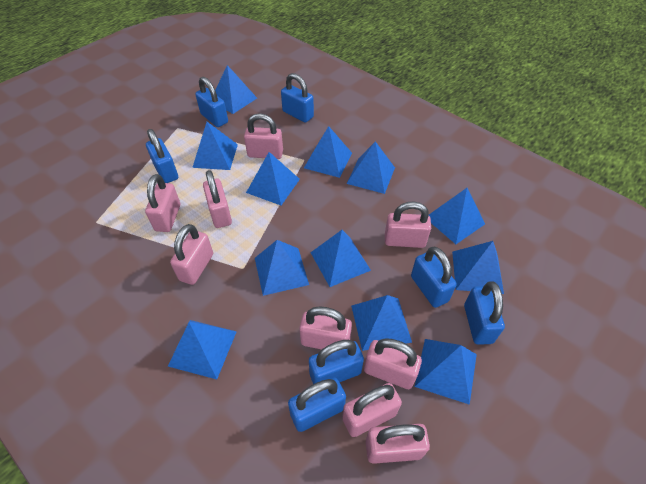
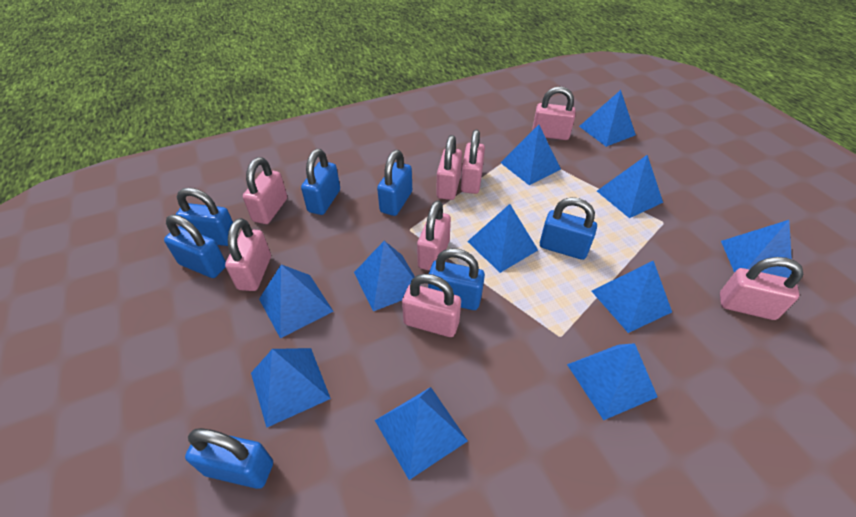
blue pyramid: 12 -> 11
pink padlock: 9 -> 8

